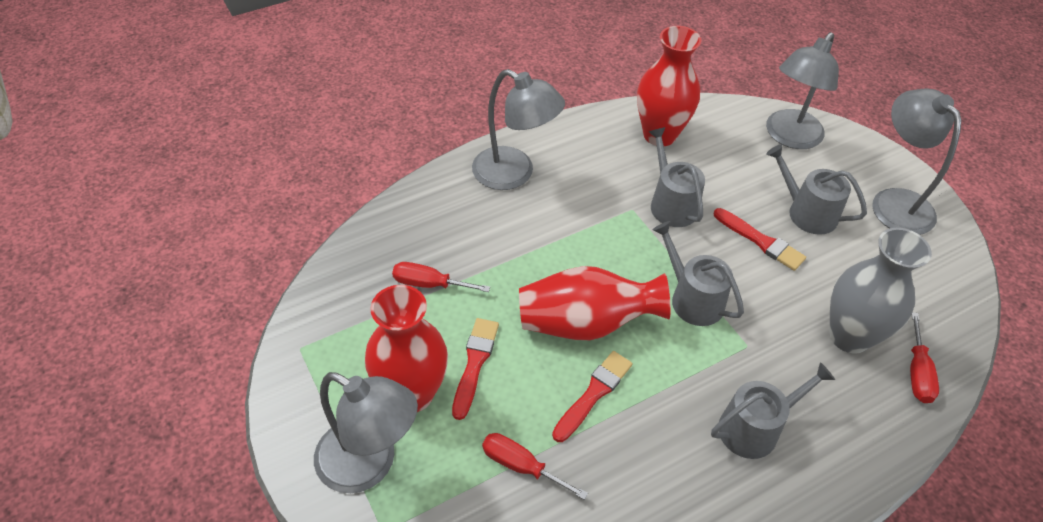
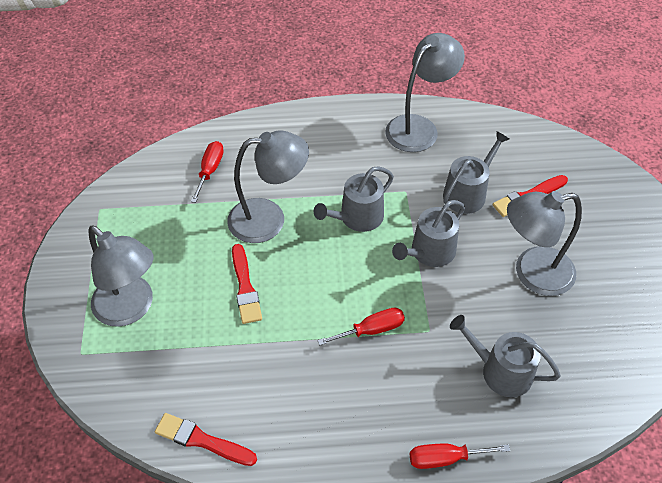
grey vase: 1 -> 0
red vase: 3 -> 0

